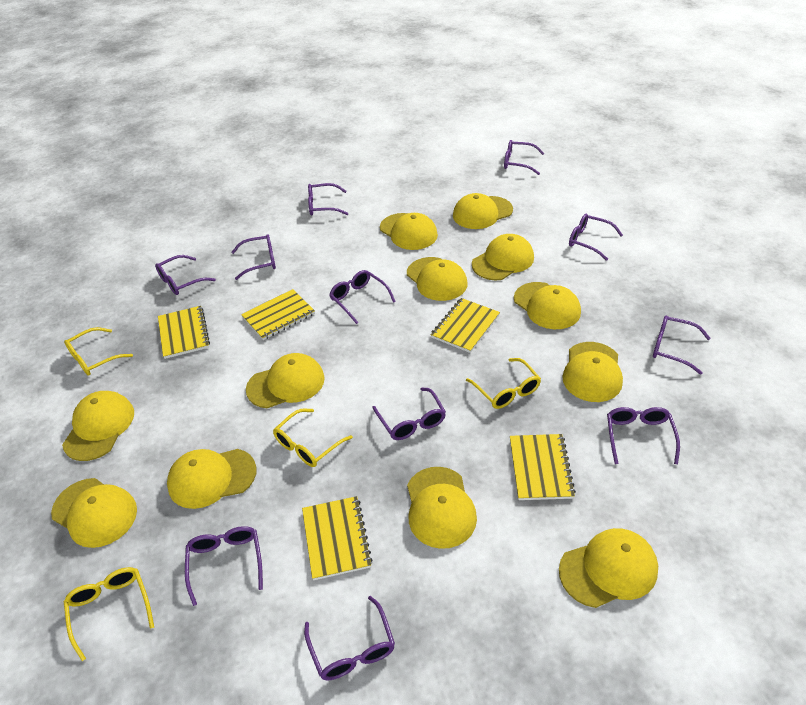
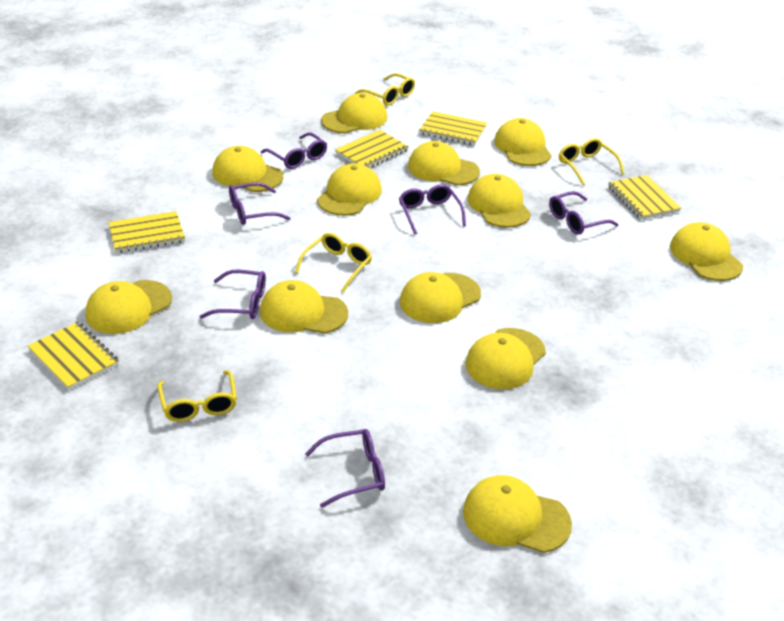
purple glasses: 11 -> 6

